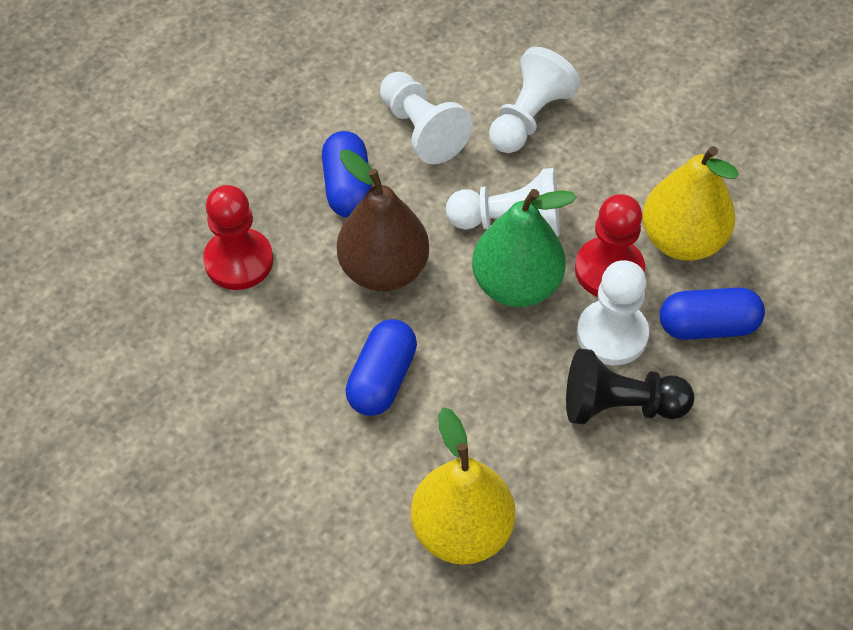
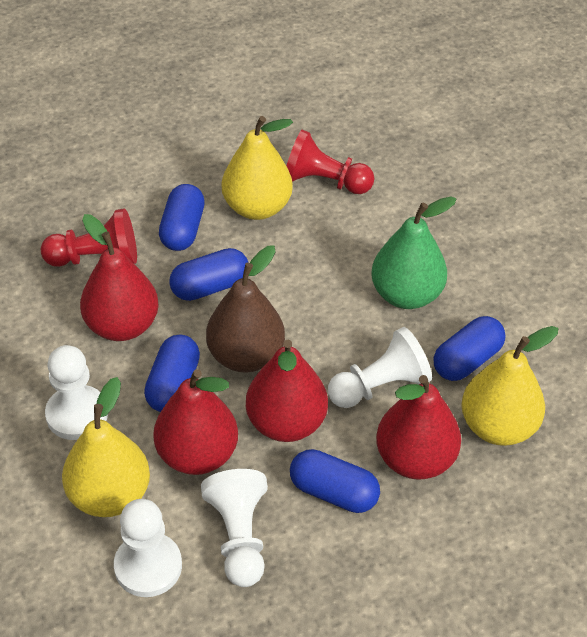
black pawn: 1 -> 0
blue capsule: 3 -> 5
red pear: 0 -> 4
yellow pear: 2 -> 3

